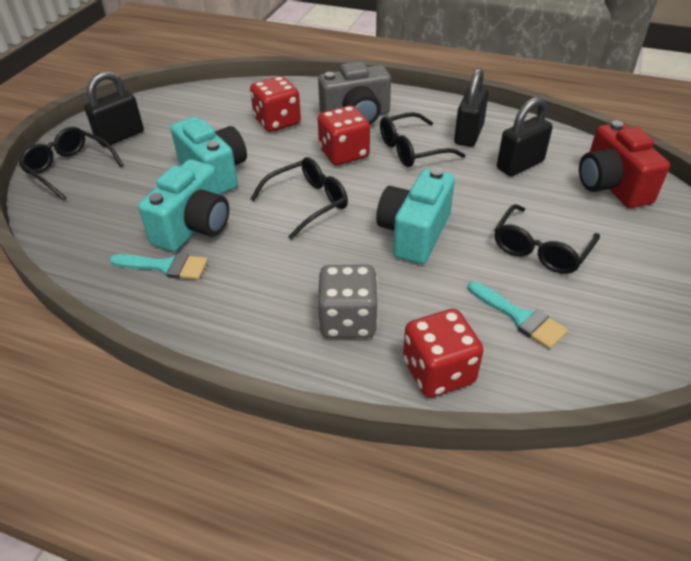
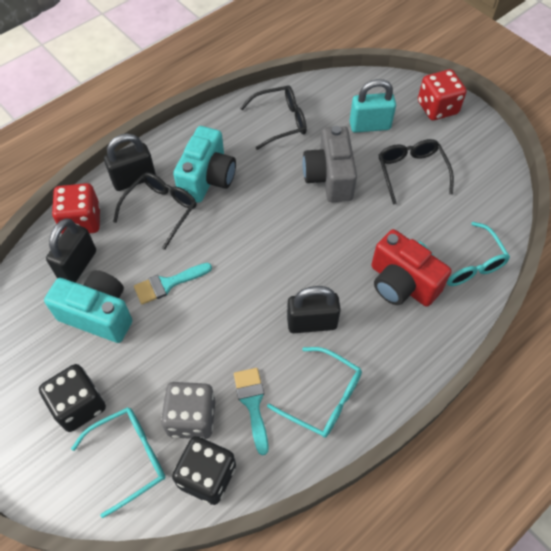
black dice: 0 -> 2
black glasses: 4 -> 3
red dice: 3 -> 2
turquoise camera: 3 -> 2
turquoise glasses: 0 -> 3
turquoise padlock: 0 -> 1

